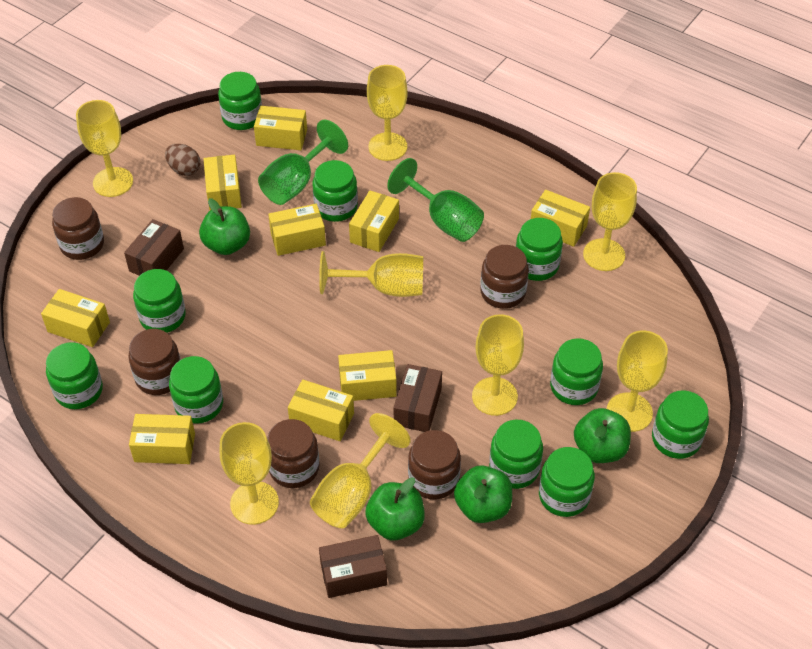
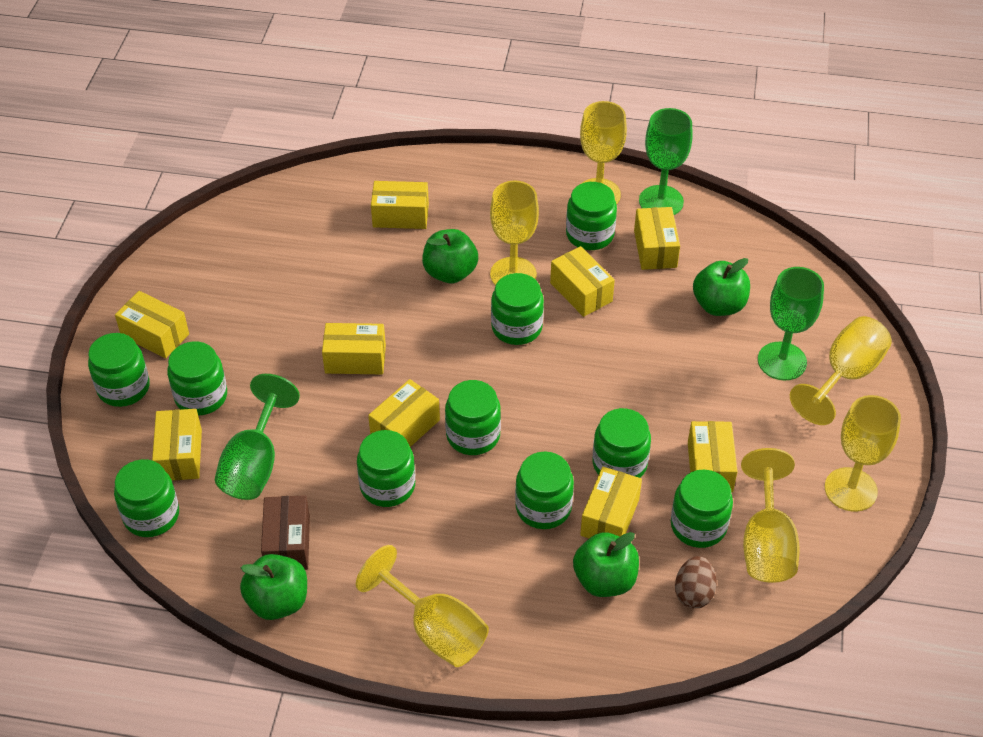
brown box: 3 -> 1
brown jar: 5 -> 0
green goblet: 2 -> 3
yellow goblet: 8 -> 6

